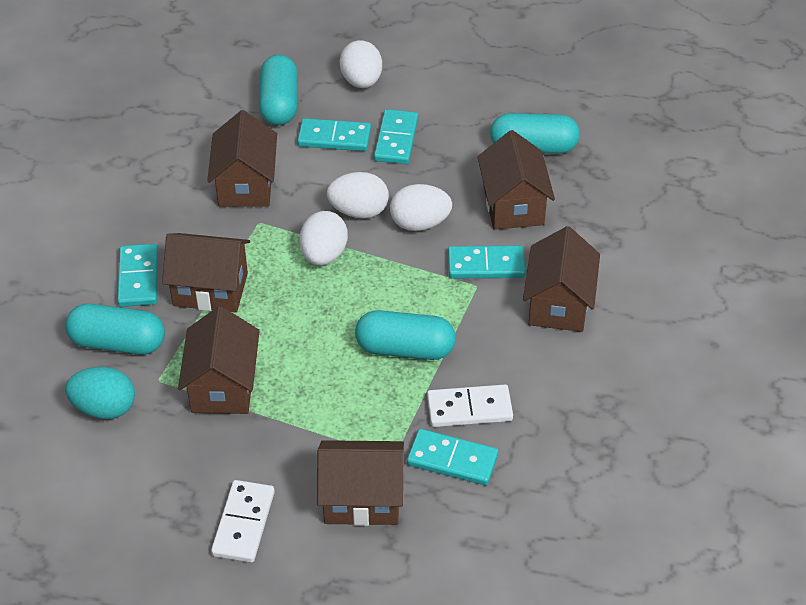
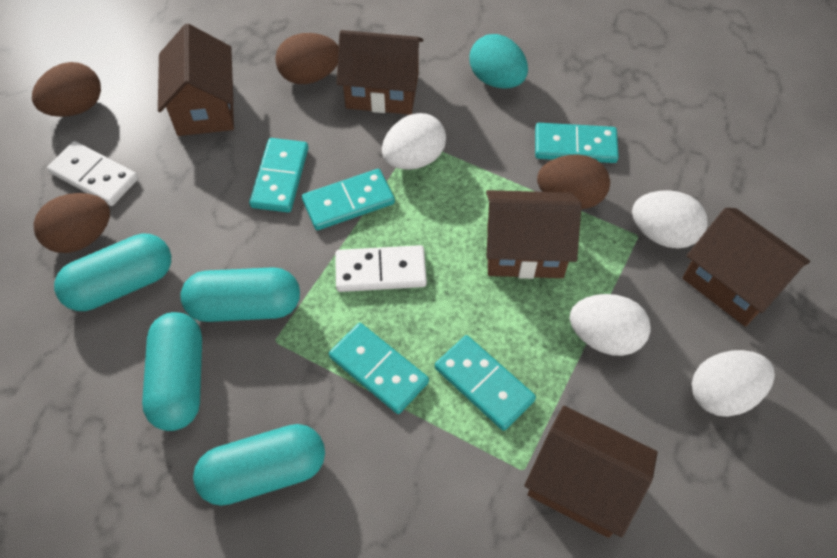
brown egg: 0 -> 4
brown house: 6 -> 5

